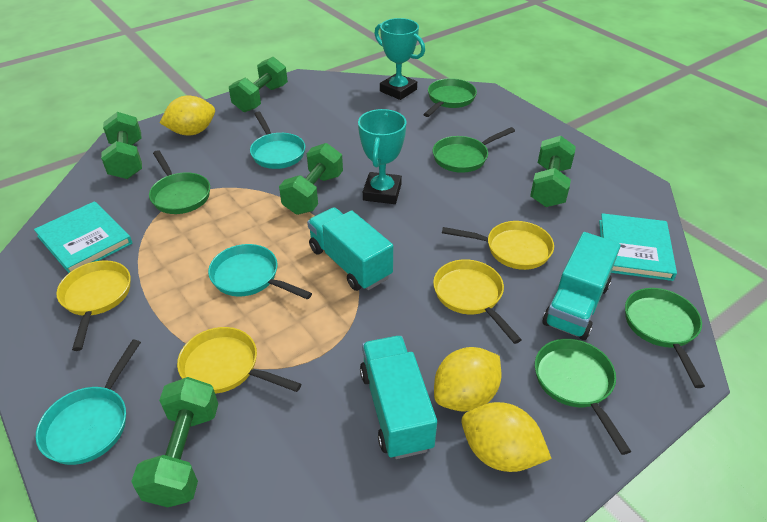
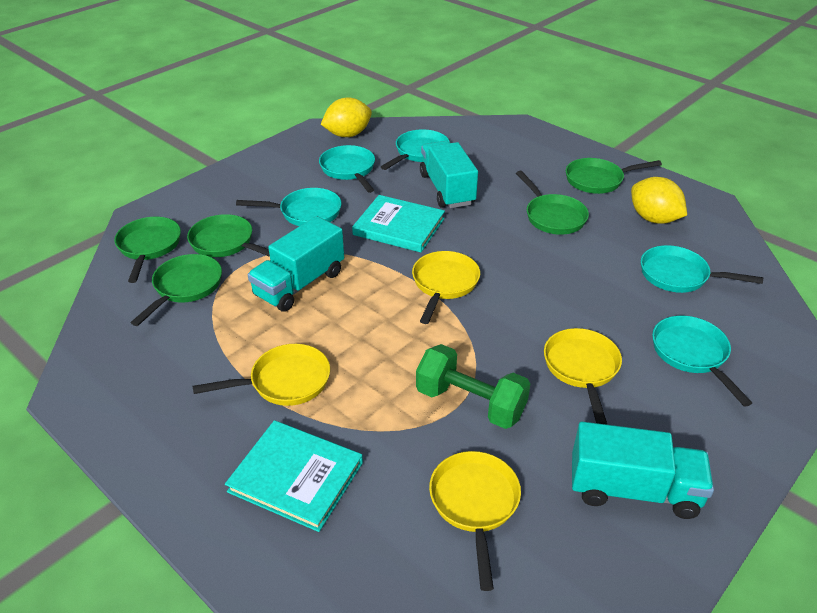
green dumbbell: 5 -> 1
turquoise pan: 3 -> 5
turquoise trophy: 2 -> 0
yellow lemon: 3 -> 2

